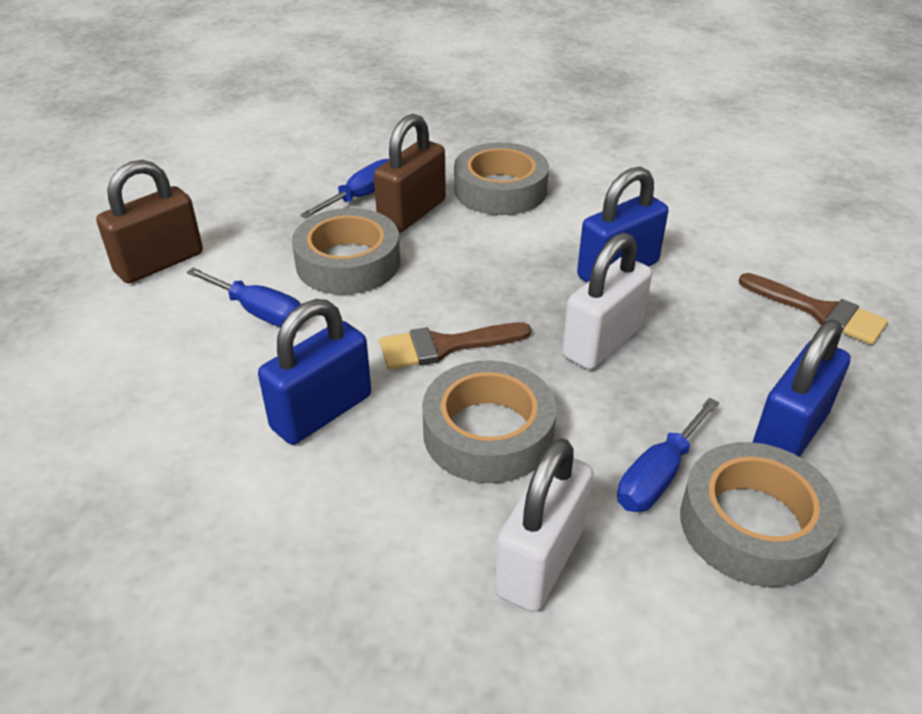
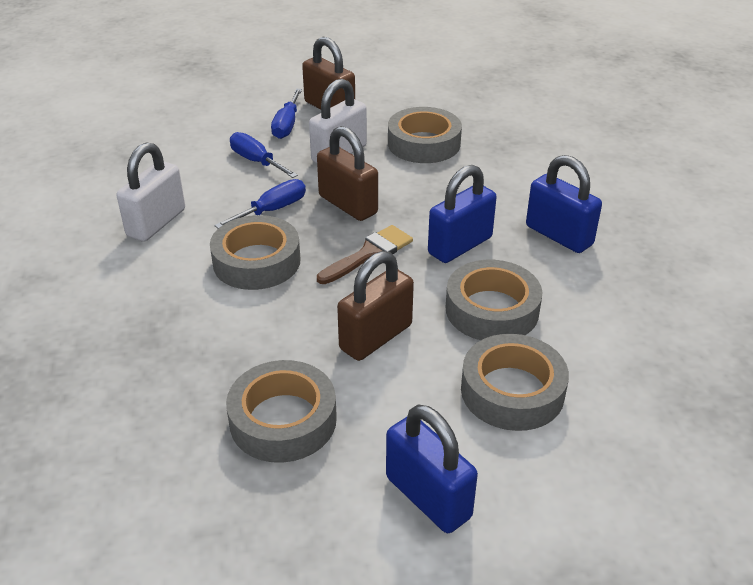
brown brush: 2 -> 1
brown padlock: 2 -> 3
grey tape: 4 -> 5

